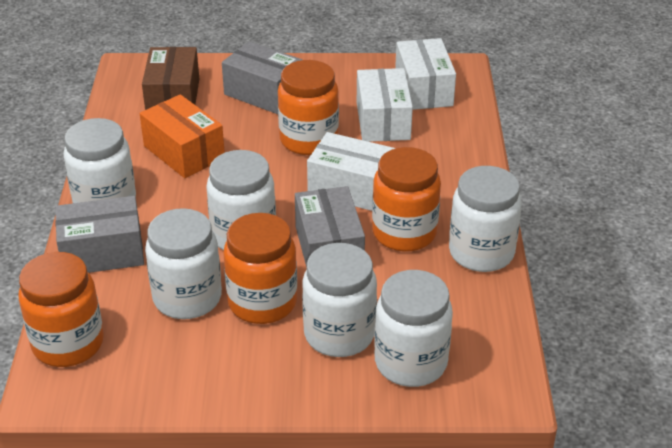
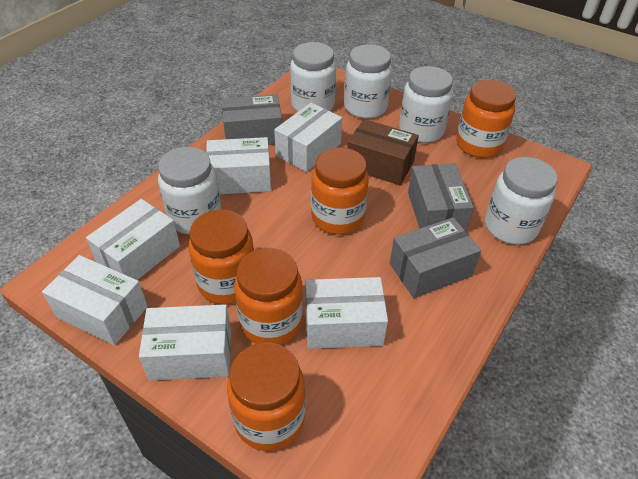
orange box: 1 -> 0
orange jar: 4 -> 5
white box: 3 -> 6
white jar: 6 -> 5

